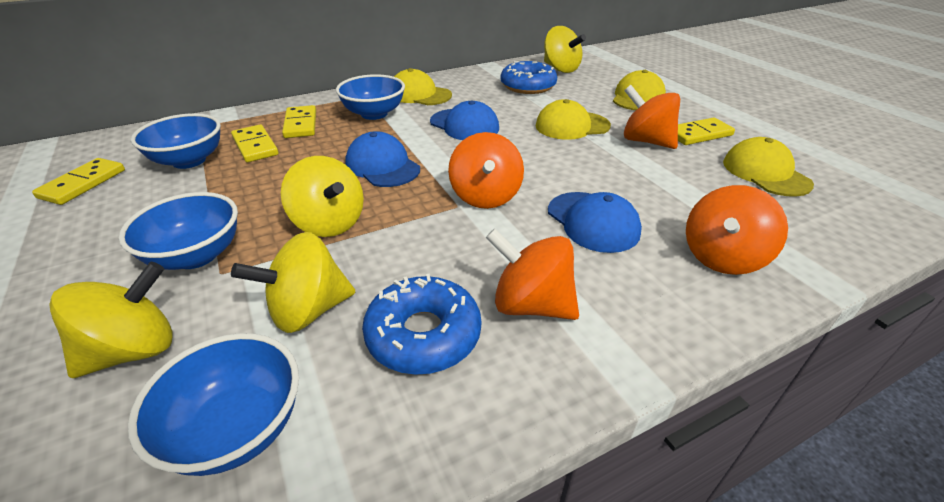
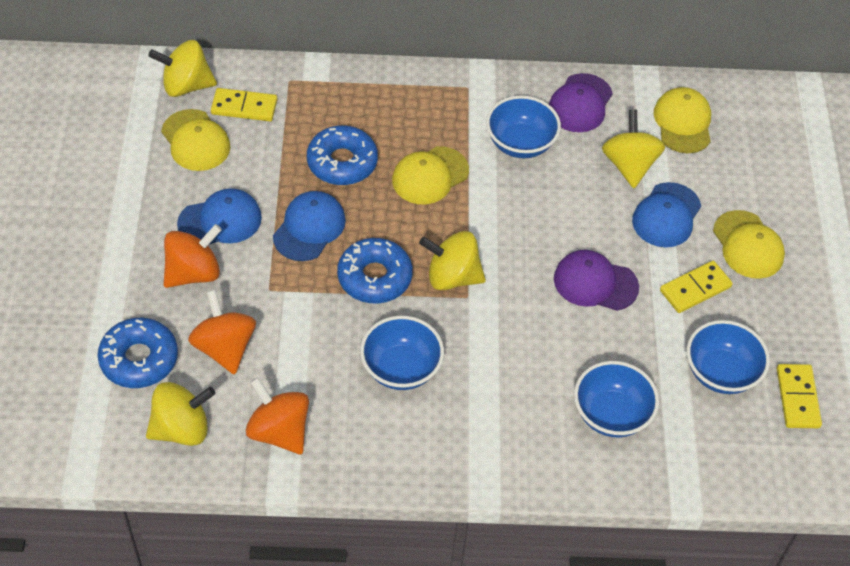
blue donut: 2 -> 3
orange spinning top: 4 -> 3
purple cap: 0 -> 2
yellow domino: 4 -> 3

